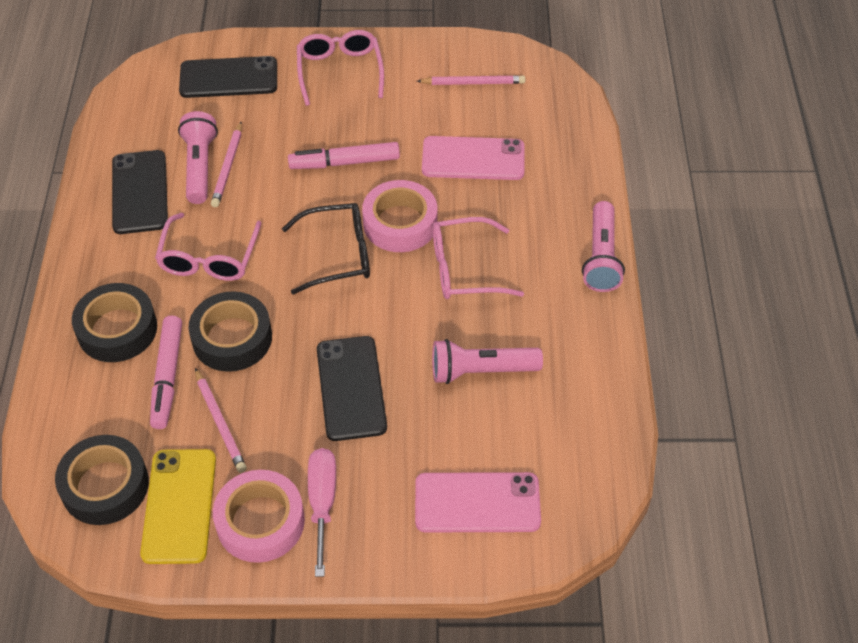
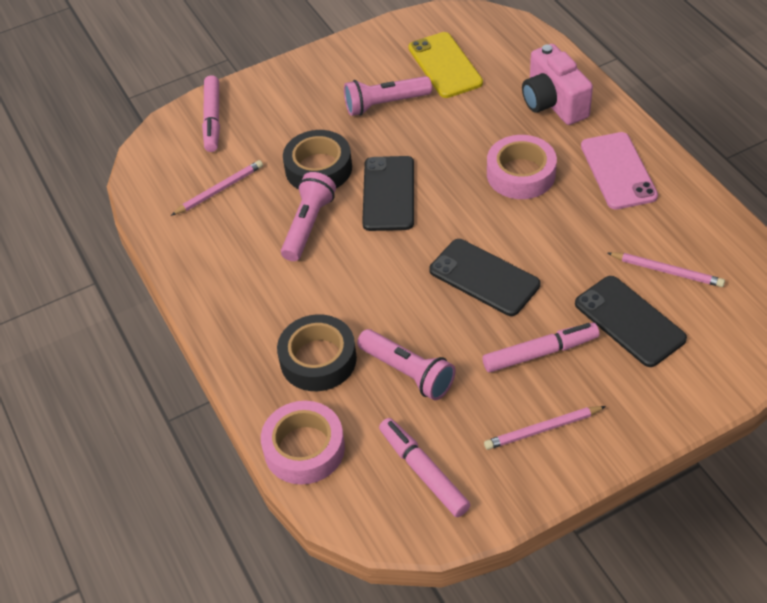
black glasses: 1 -> 0
black tape: 3 -> 2
pink camera: 0 -> 1
pink glasses: 3 -> 0
pink marker: 2 -> 3
pink phone: 2 -> 1
pink screwdriver: 1 -> 0

